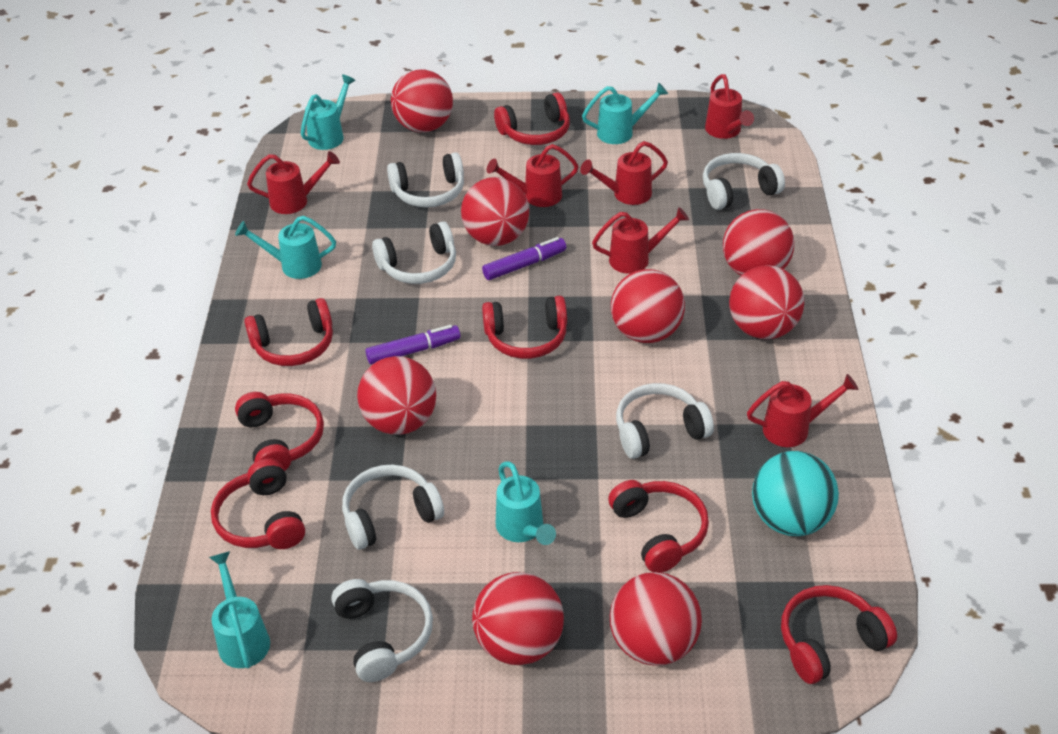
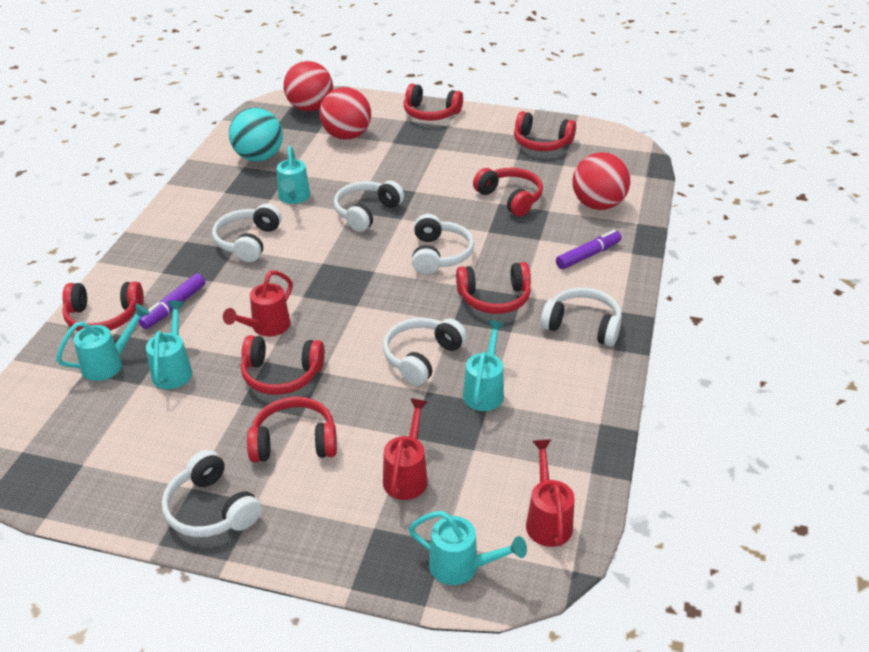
red ball: 8 -> 3
red watering can: 6 -> 3

